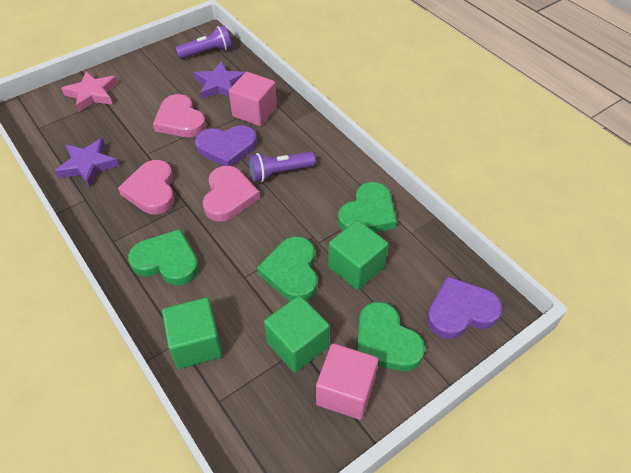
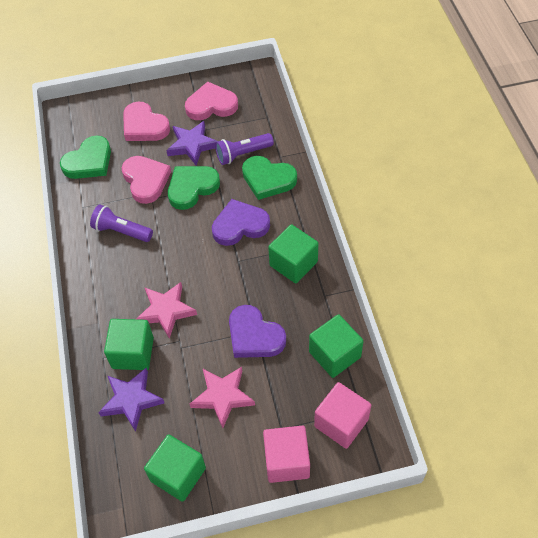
green cube: 3 -> 4
green heart: 4 -> 3
pink star: 1 -> 2

